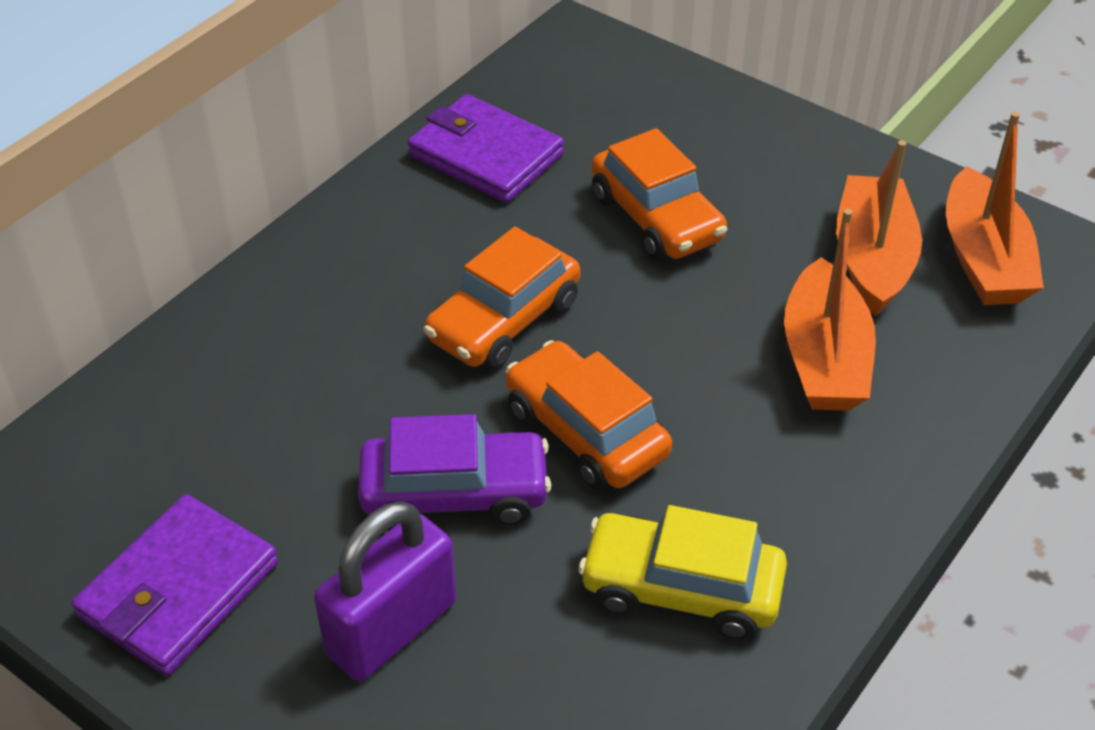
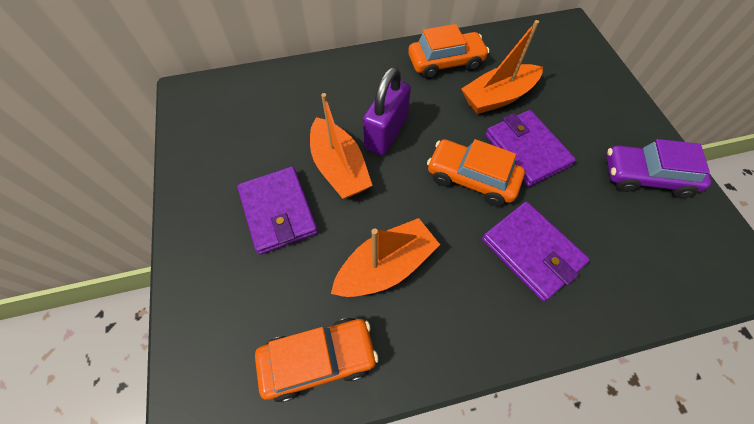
purple wallet: 2 -> 3
yellow car: 1 -> 0

